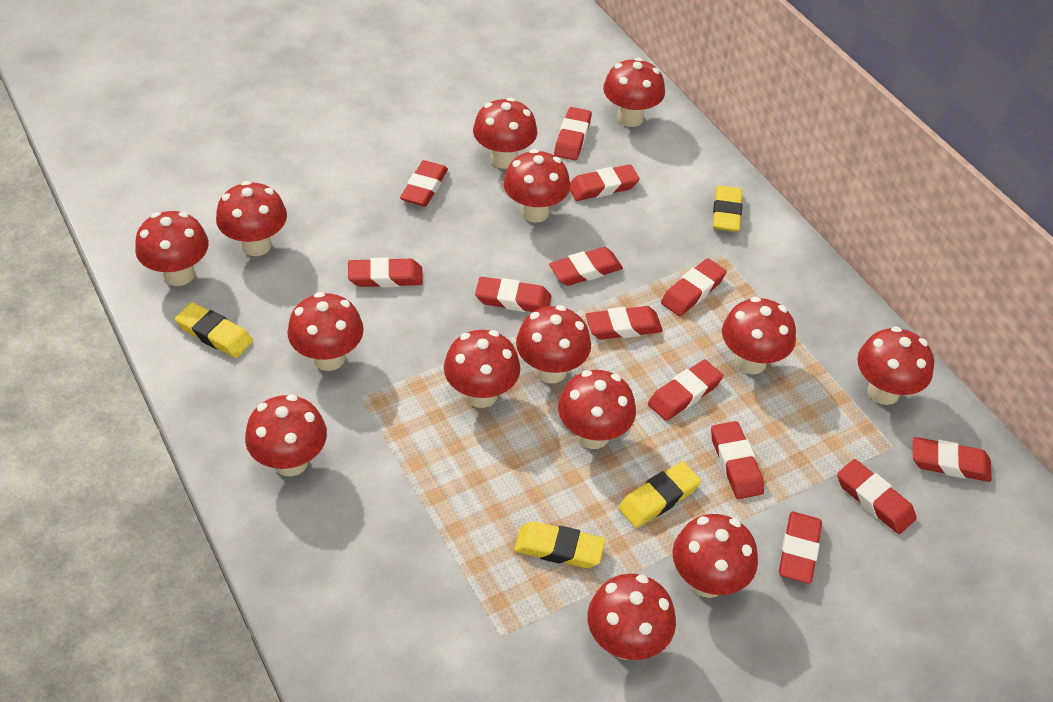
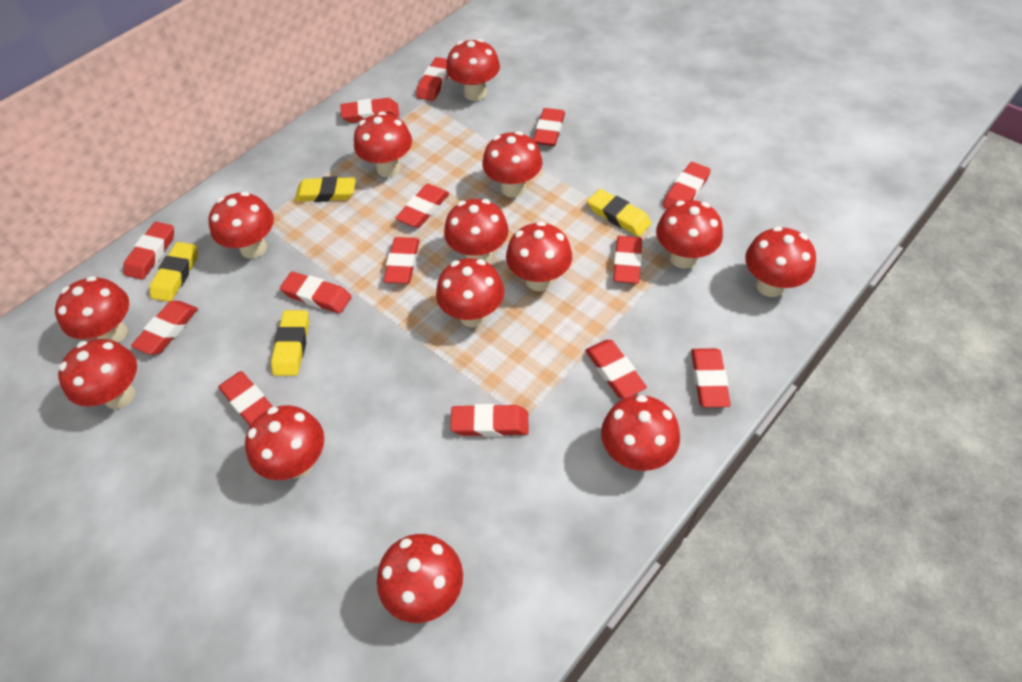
red eraser: 13 -> 14

